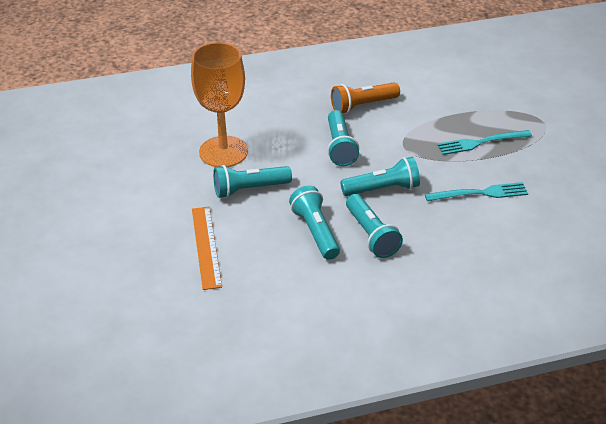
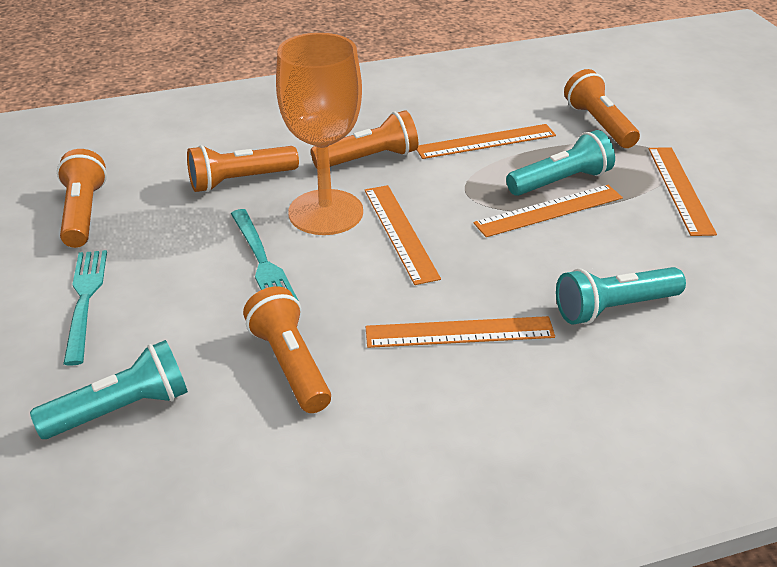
orange flashlight: 1 -> 5
orange ruler: 1 -> 5
turquoise flashlight: 5 -> 3

